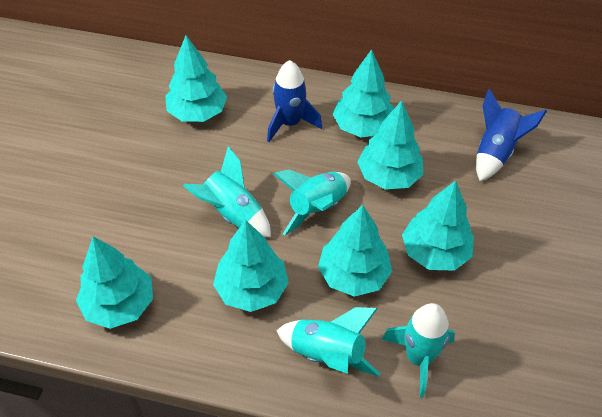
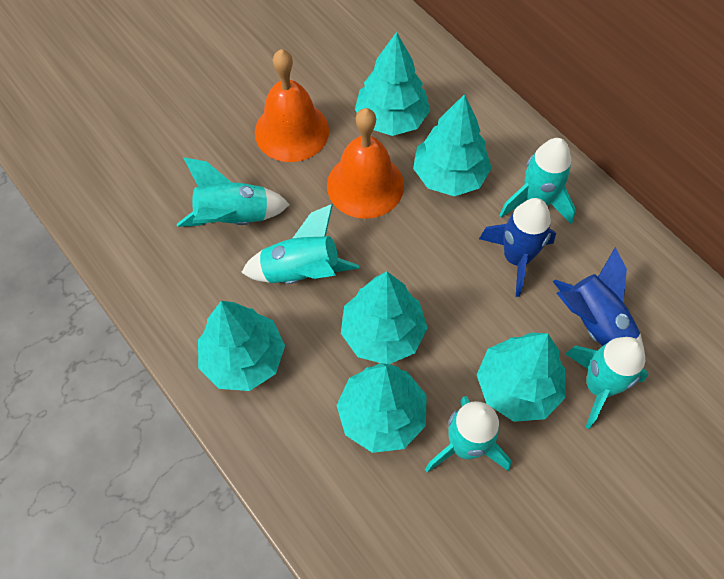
orange bell: 0 -> 2
turquoise rocket: 4 -> 5
turquoise tree: 7 -> 6

